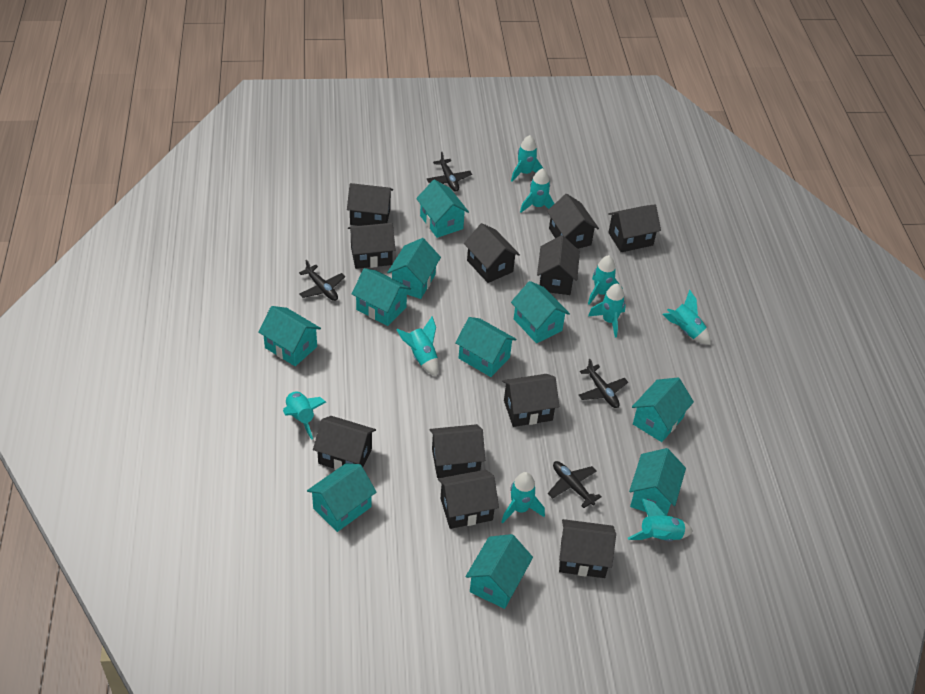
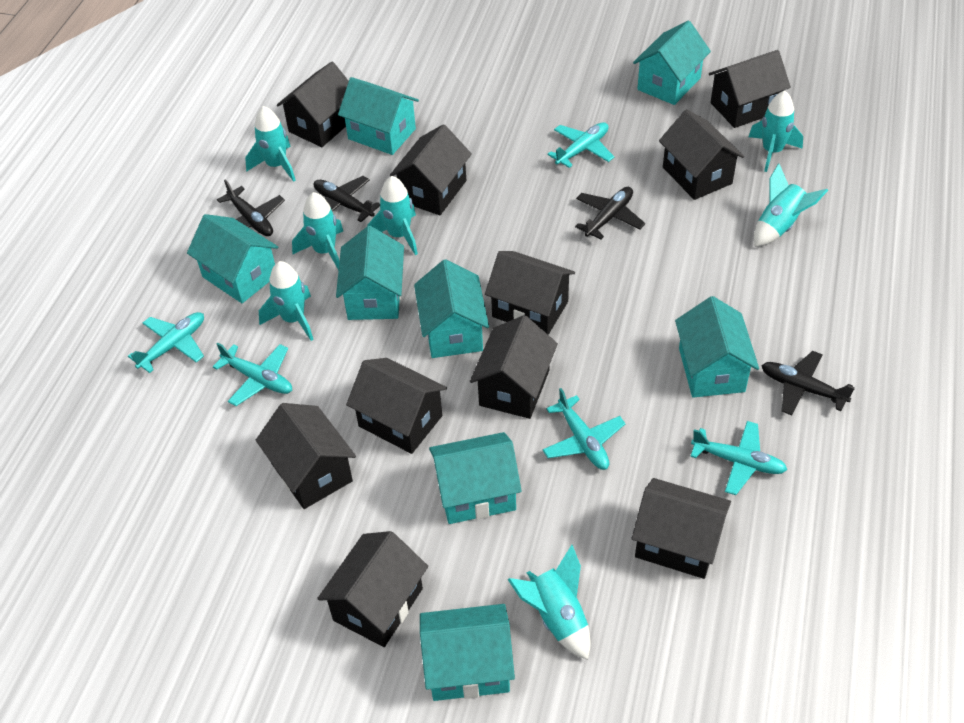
black house: 11 -> 10
turquoise house: 10 -> 8
turquoise plane: 0 -> 5
turquoise rocket: 9 -> 7

